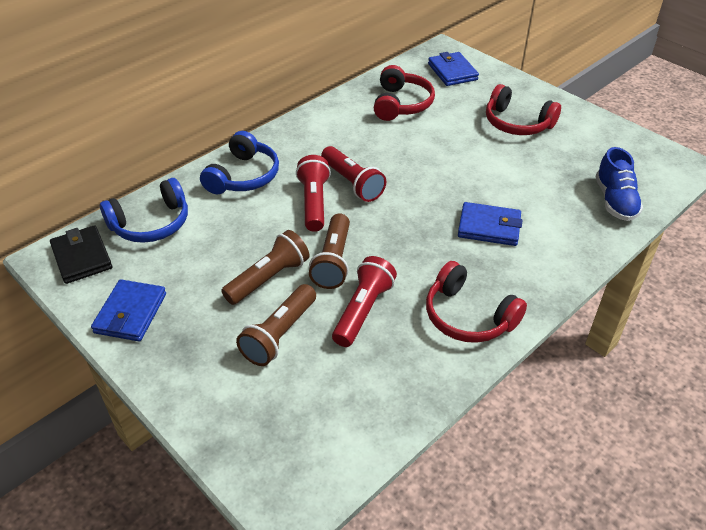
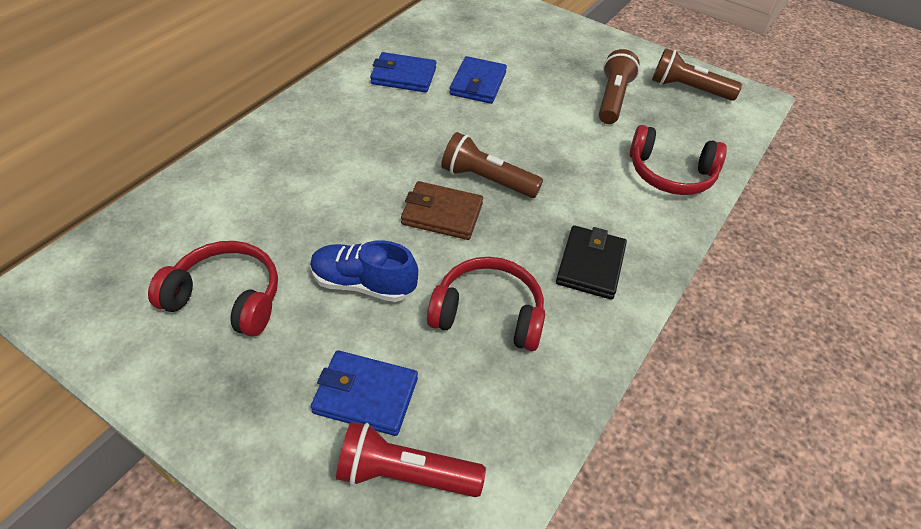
blue headphones: 2 -> 0
brown wallet: 0 -> 1
red flashlight: 3 -> 1

